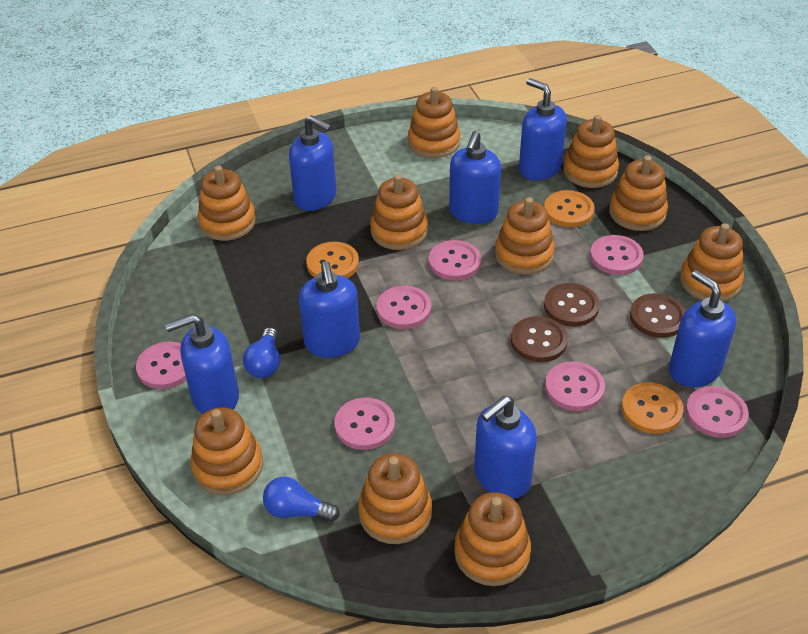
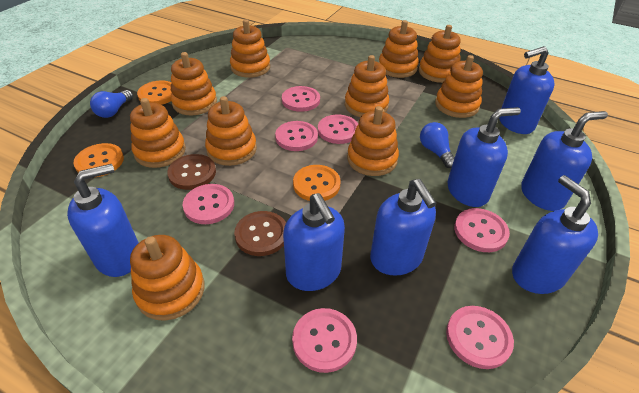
brown button: 3 -> 2

